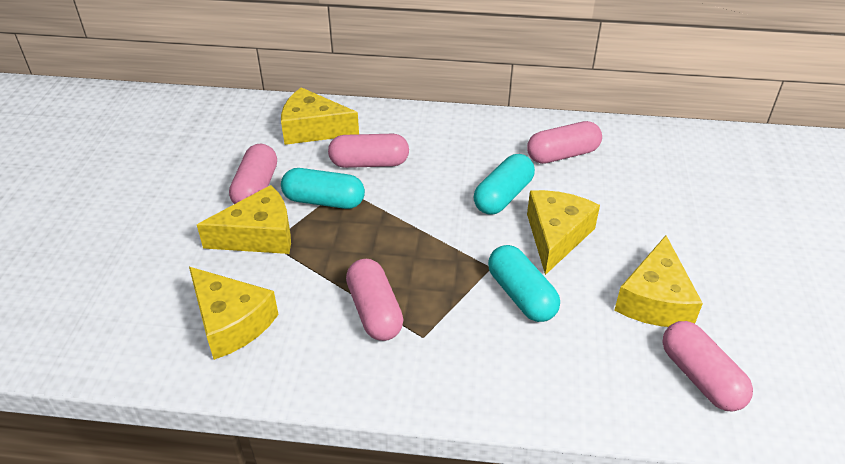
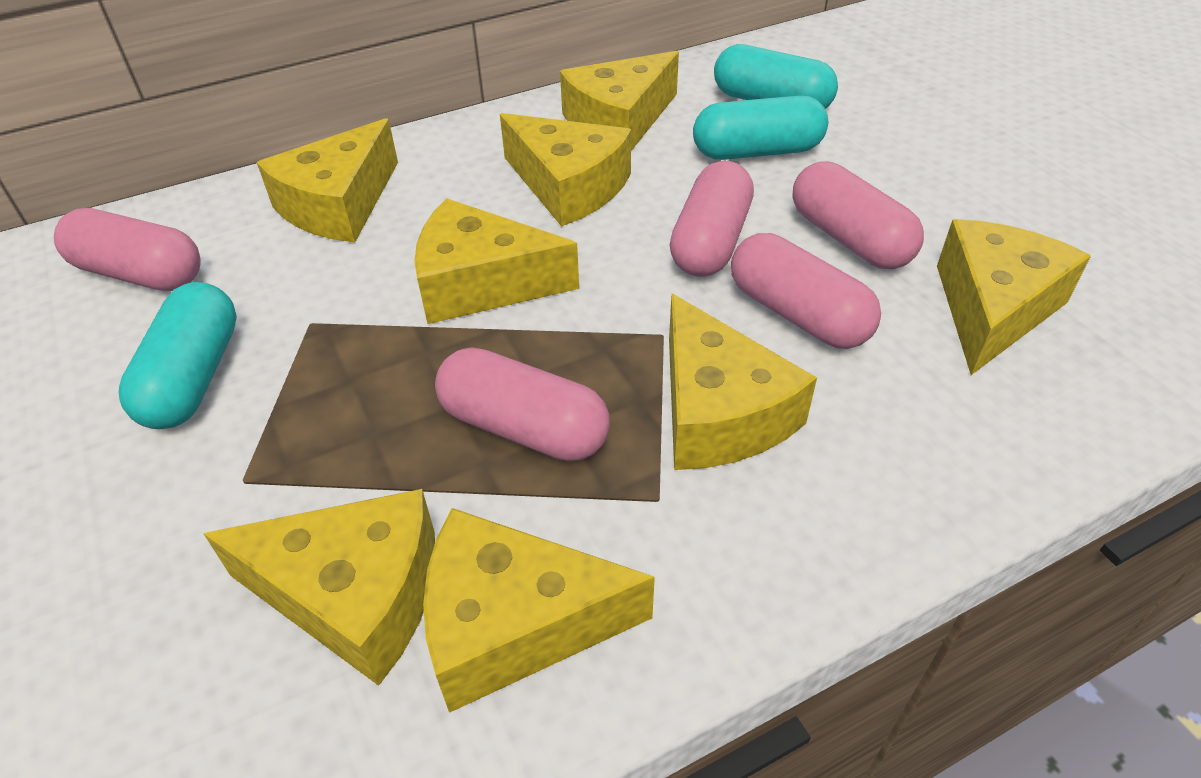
yellow cheese: 5 -> 8

